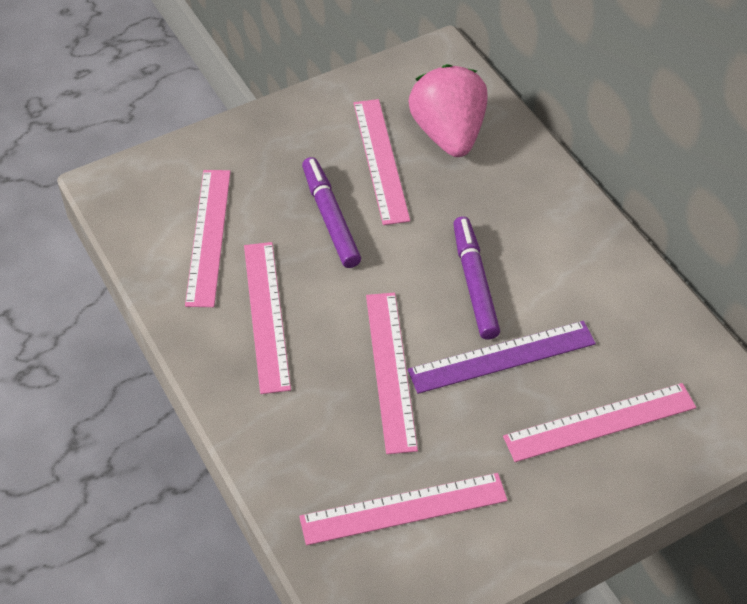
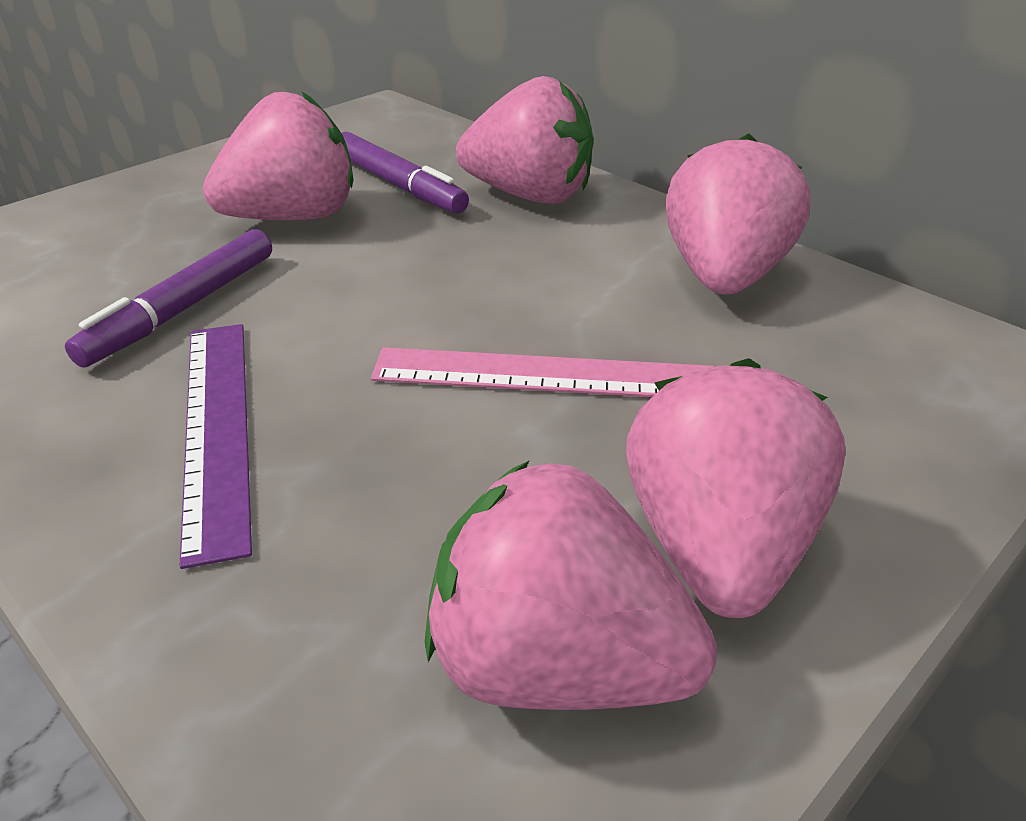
pink ruler: 6 -> 1
pink strawberry: 1 -> 5

